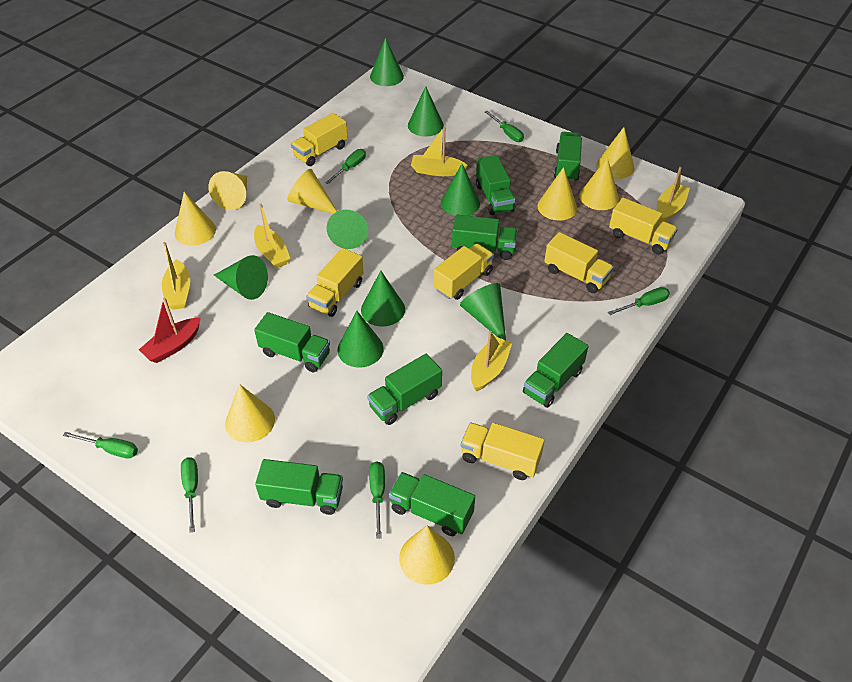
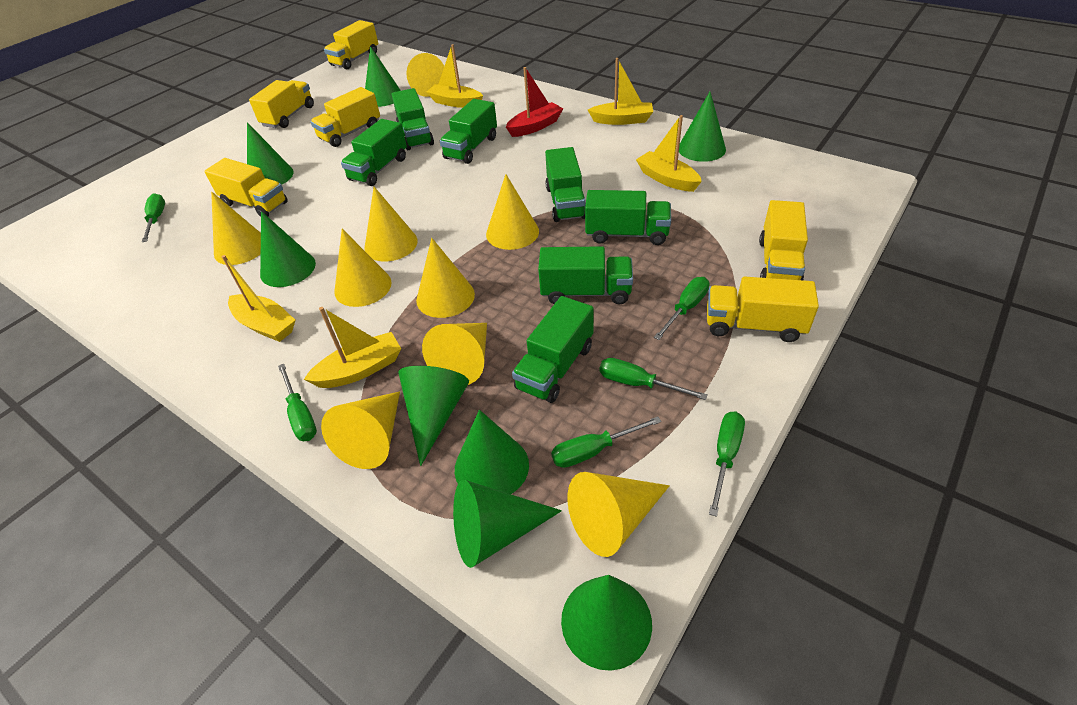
green truck: 8 -> 7
yellow cone: 8 -> 9

